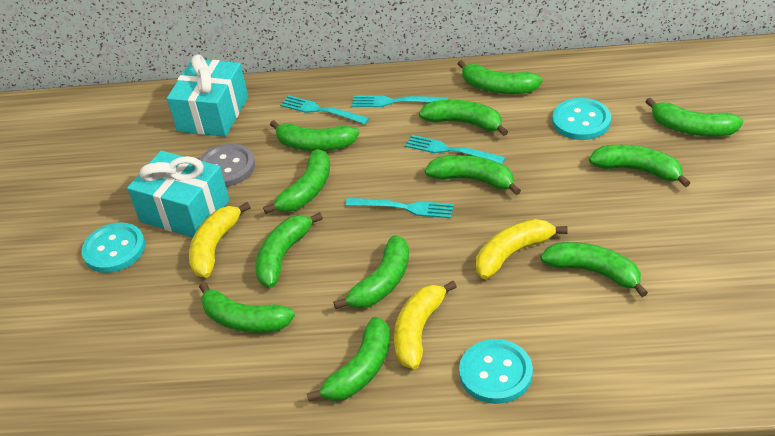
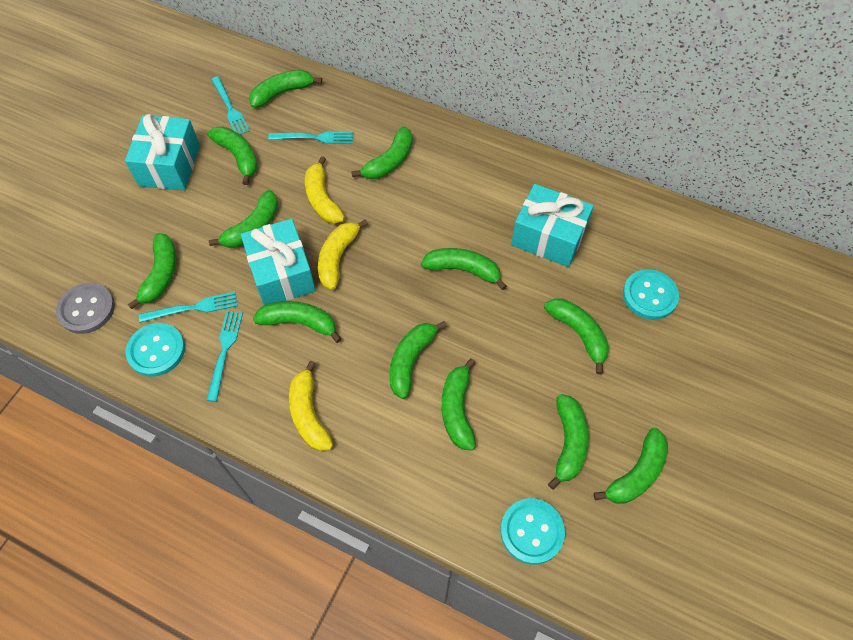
turquoise gift: 2 -> 3

